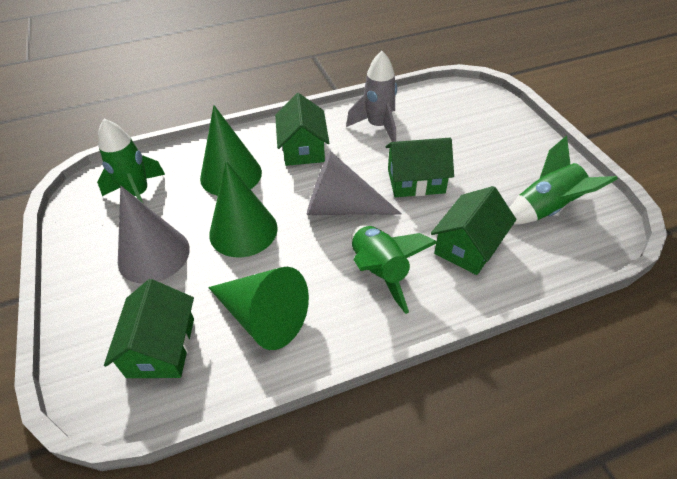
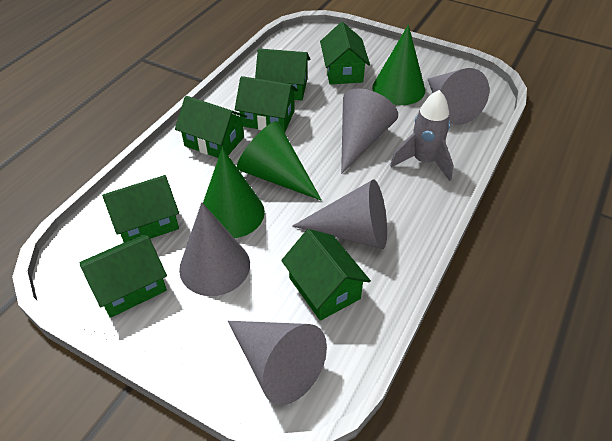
green house: 4 -> 7
green rocket: 3 -> 0
grey cone: 2 -> 5

